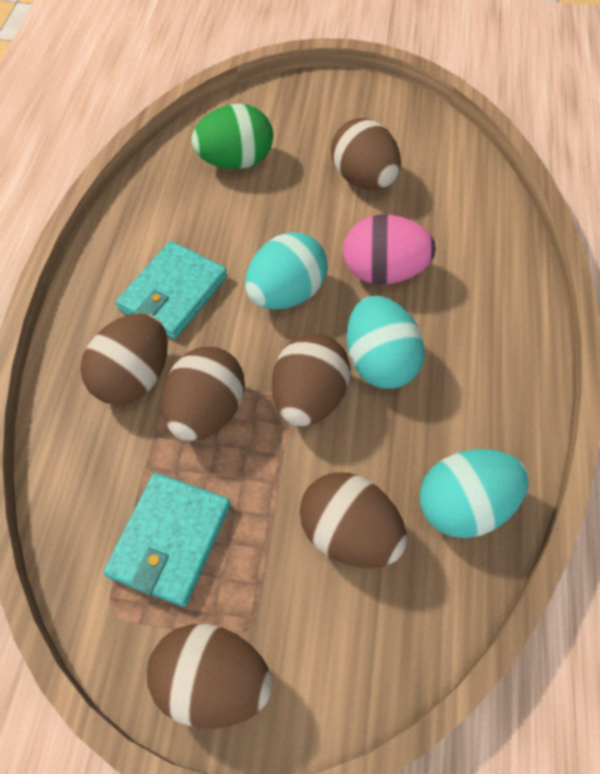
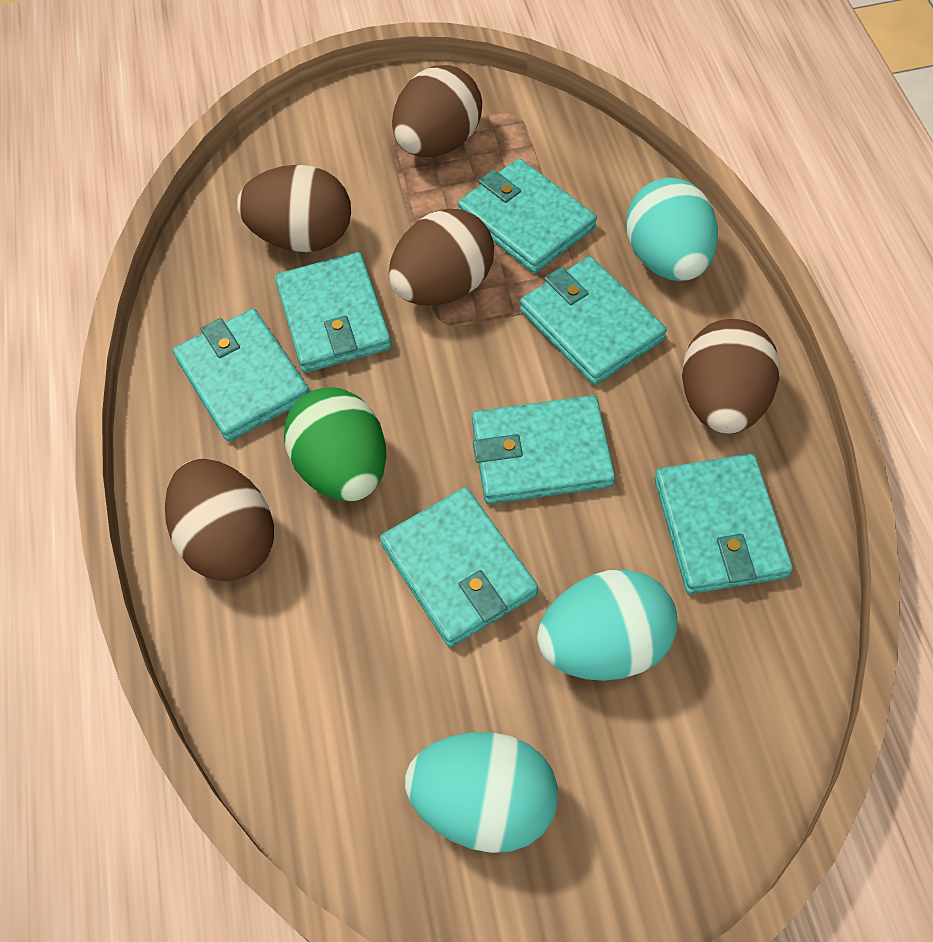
brown egg: 6 -> 5
pink egg: 1 -> 0
turquoise wallet: 2 -> 7

